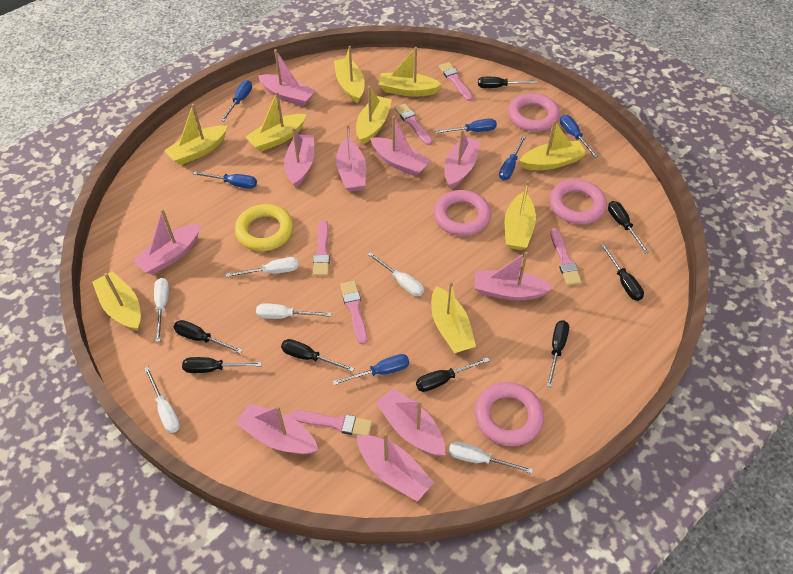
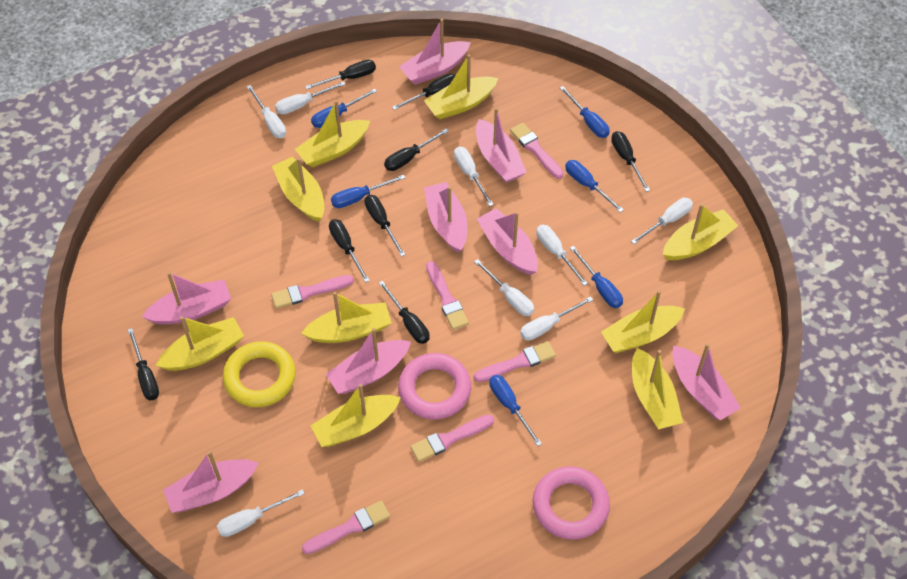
pink boat: 10 -> 8
pink ring: 4 -> 2
white screwdriver: 6 -> 8

